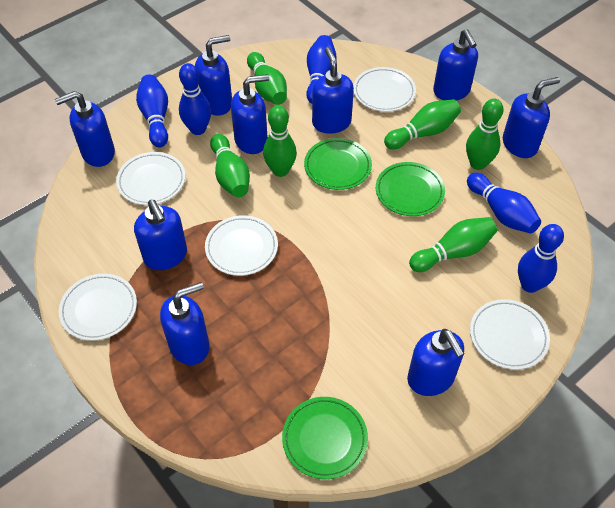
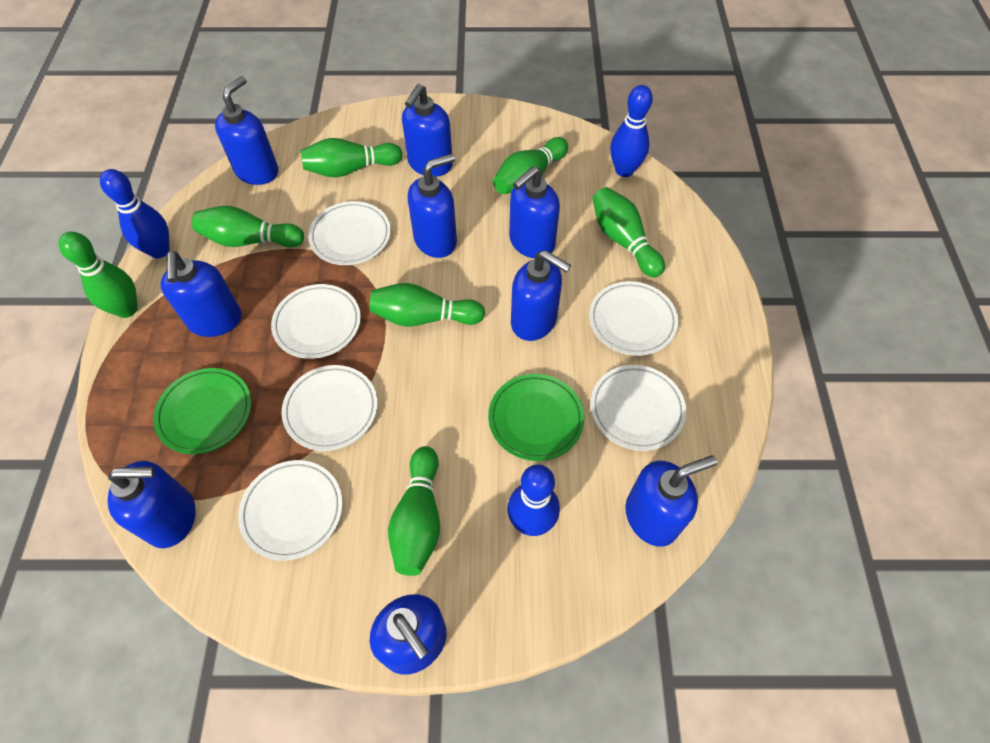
blue bowling pin: 5 -> 3
green bowling pin: 6 -> 7
green plate: 3 -> 2
white plate: 5 -> 6

